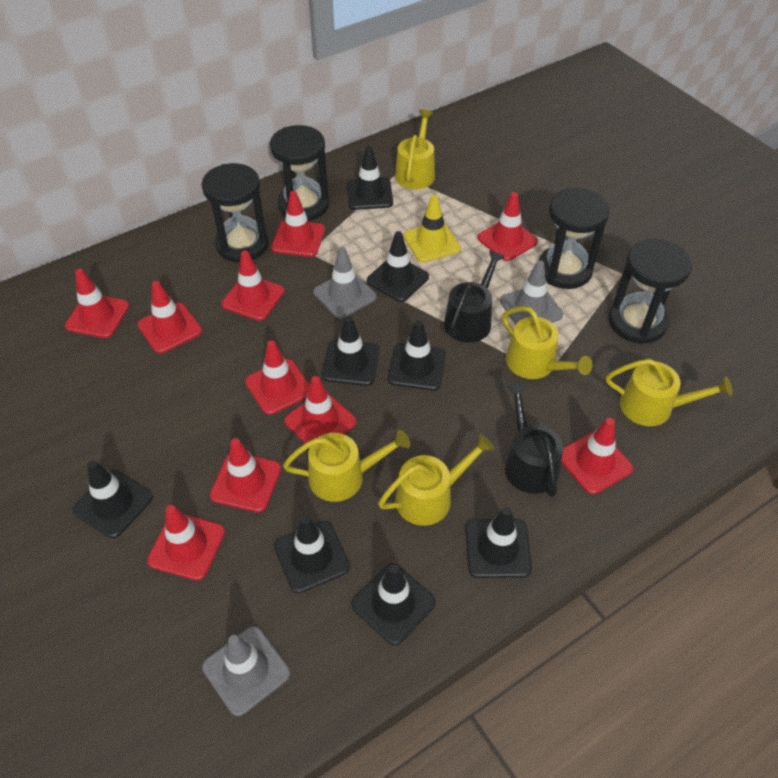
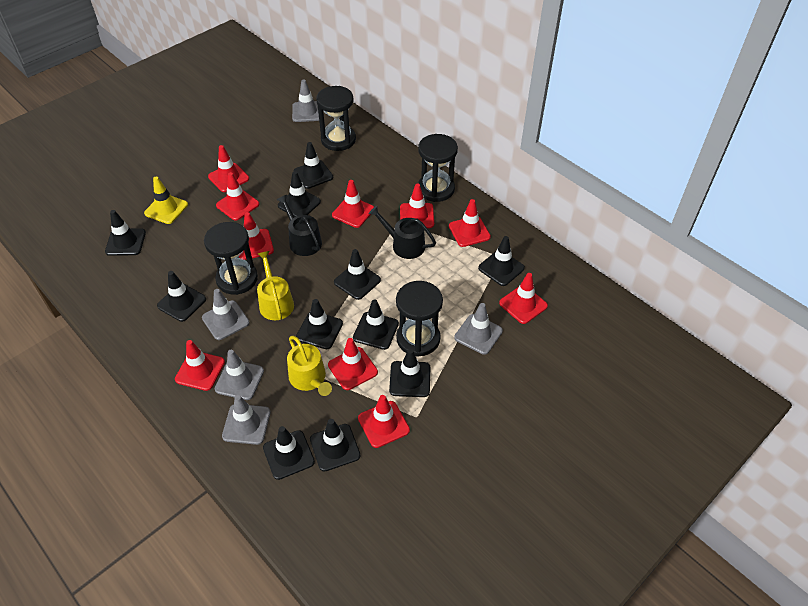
black traffic cone: 8 -> 11
grey traffic cone: 3 -> 5
yellow watering can: 5 -> 2

